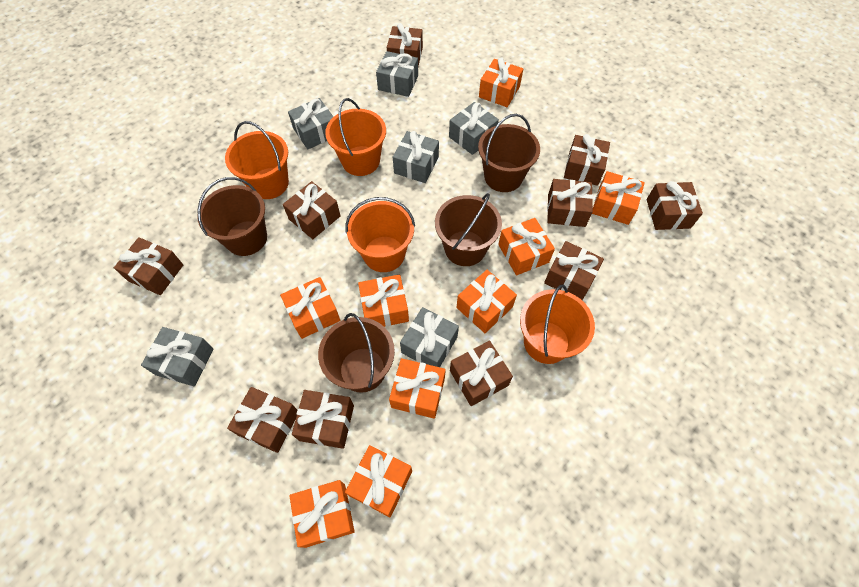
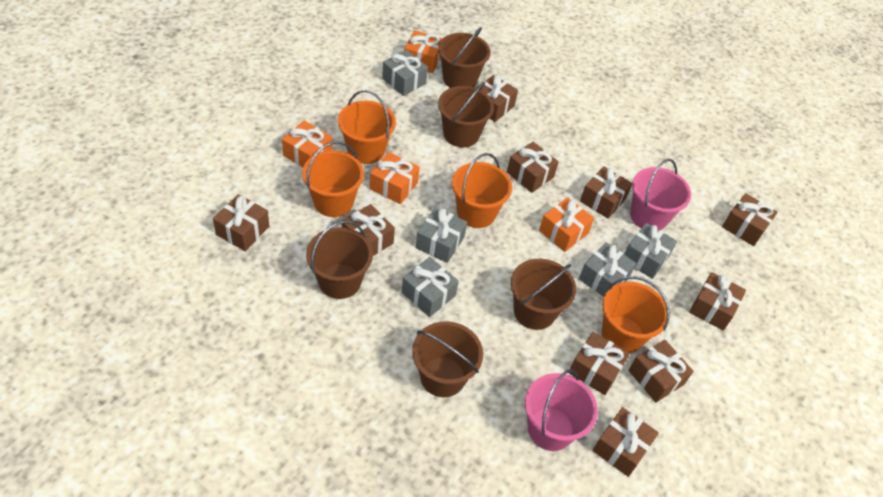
brown bucket: 4 -> 5
grey gift: 6 -> 5
orange gift: 9 -> 4
pink bucket: 0 -> 2

